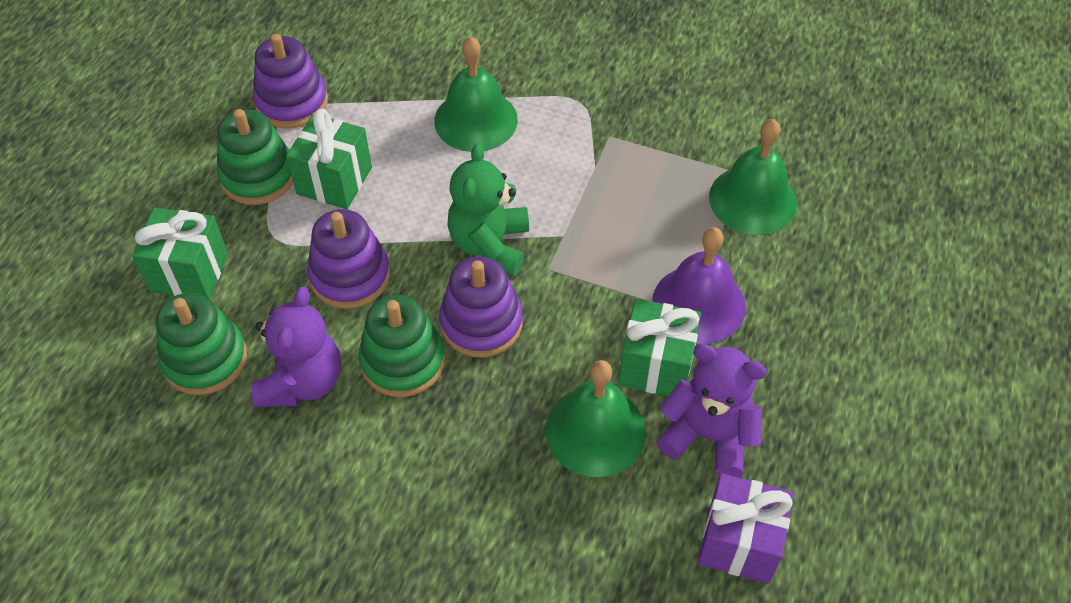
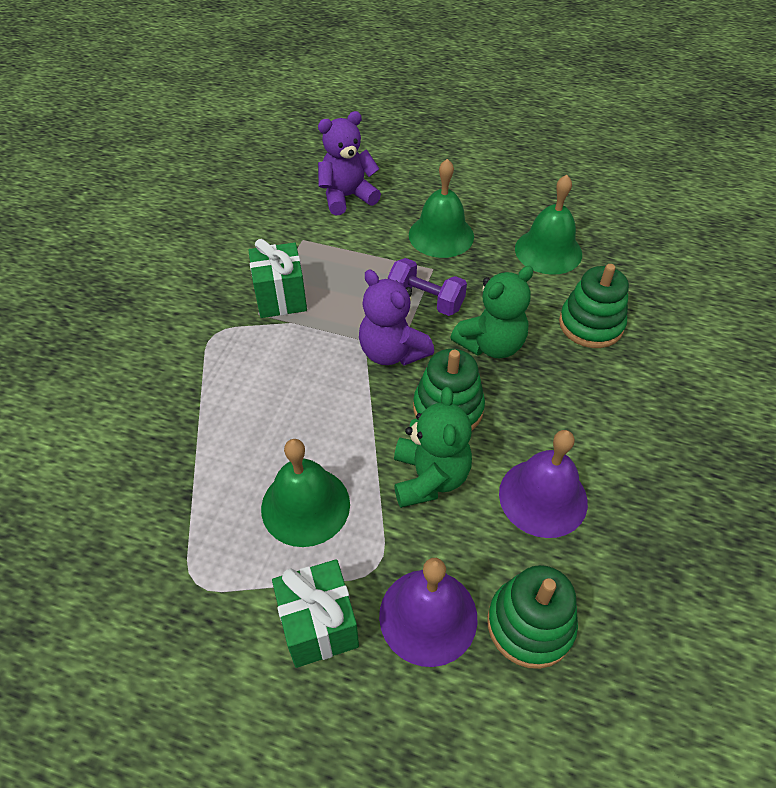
green gift: 3 -> 2
green teddy bear: 1 -> 2
purple bell: 1 -> 2
purple dumbbell: 0 -> 1
purple gift: 1 -> 0
purple stacking toy: 3 -> 0

